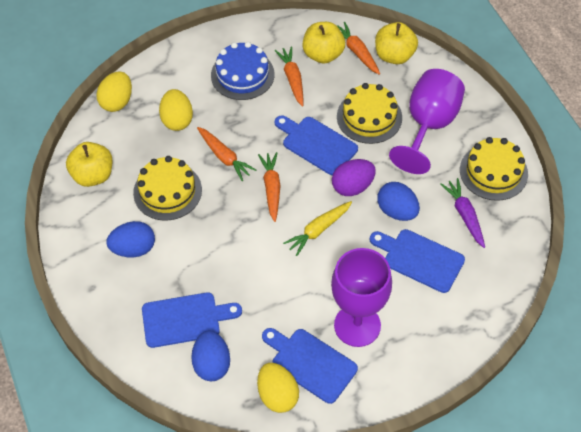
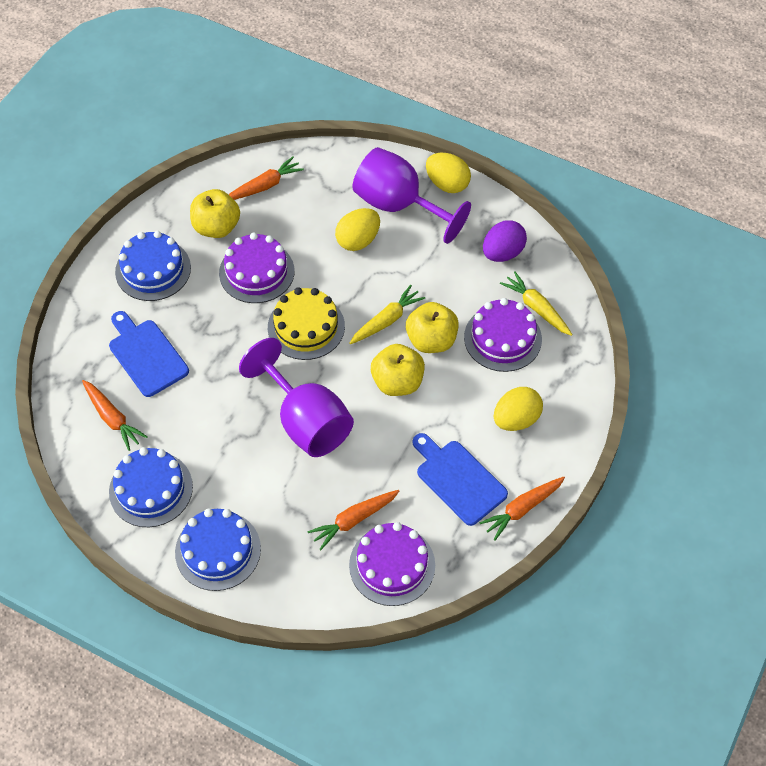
blue cake: 1 -> 3
blue cutting board: 4 -> 2
blue egg: 3 -> 0
purple cake: 0 -> 3
purple carrot: 1 -> 0
yellow cake: 3 -> 1
yellow carrot: 1 -> 2

